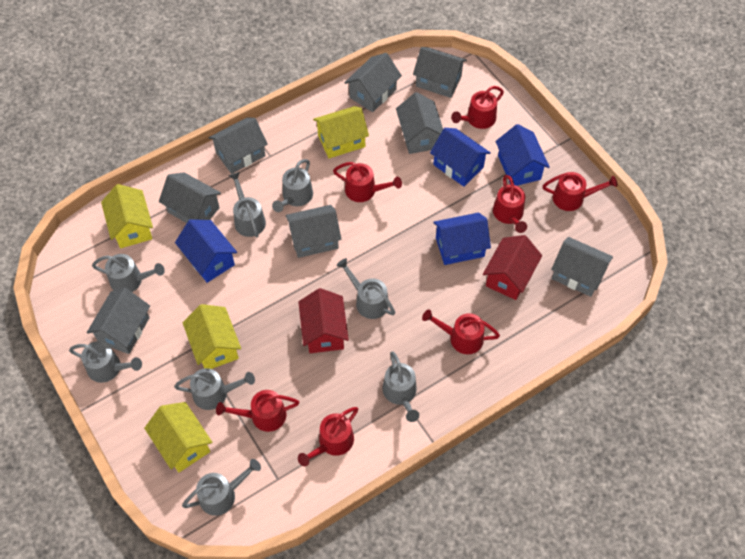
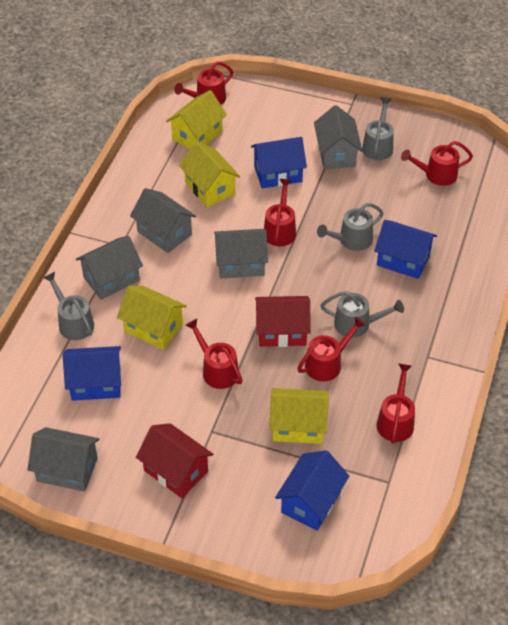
grey house: 8 -> 5
grey watering can: 8 -> 4
red watering can: 7 -> 6

